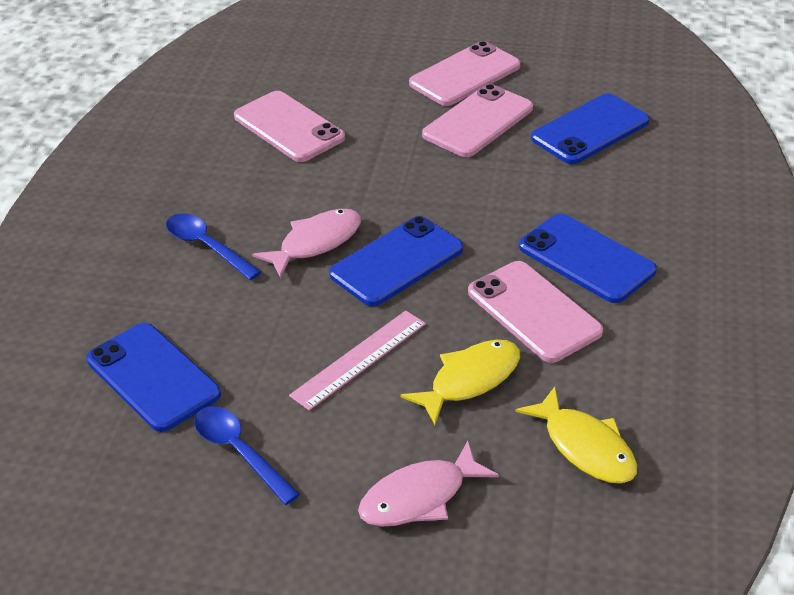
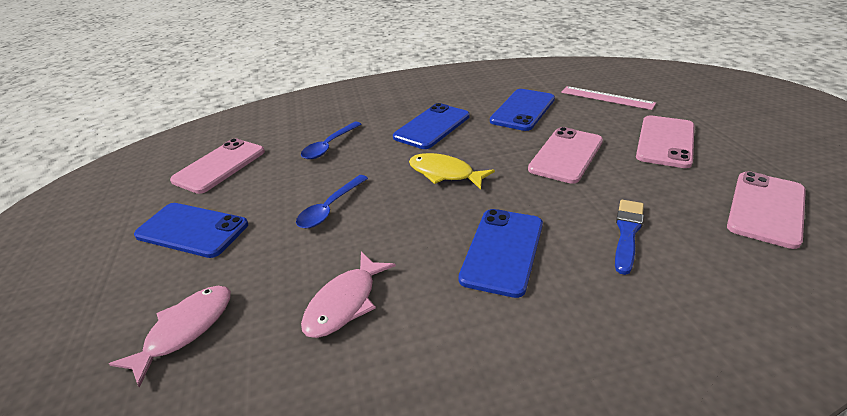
blue brush: 0 -> 1
yellow fish: 2 -> 1

